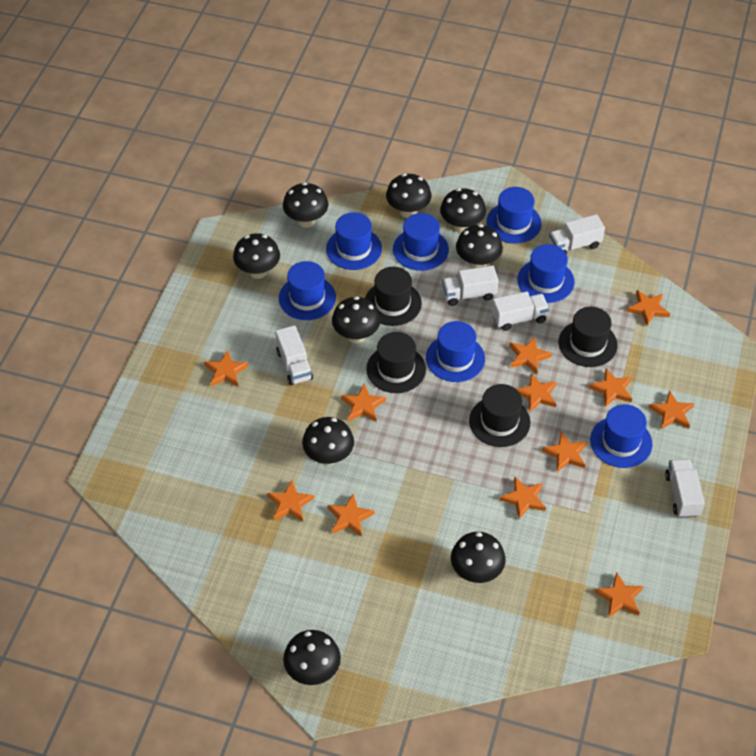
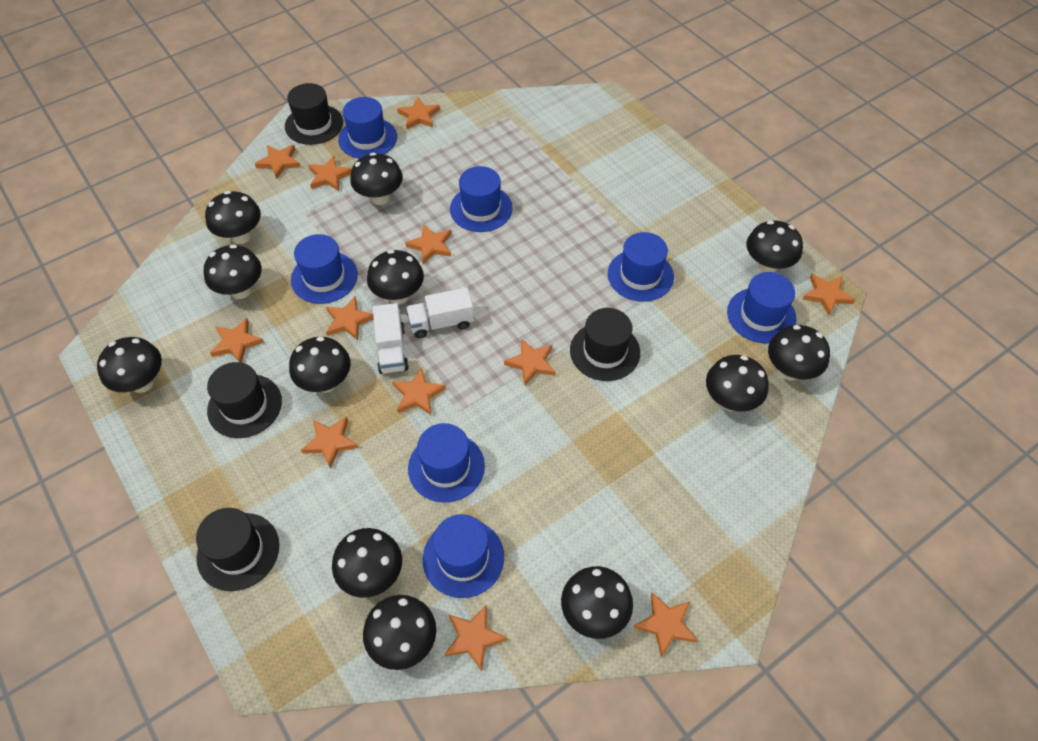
black mushroom: 9 -> 12
white truck: 5 -> 2

